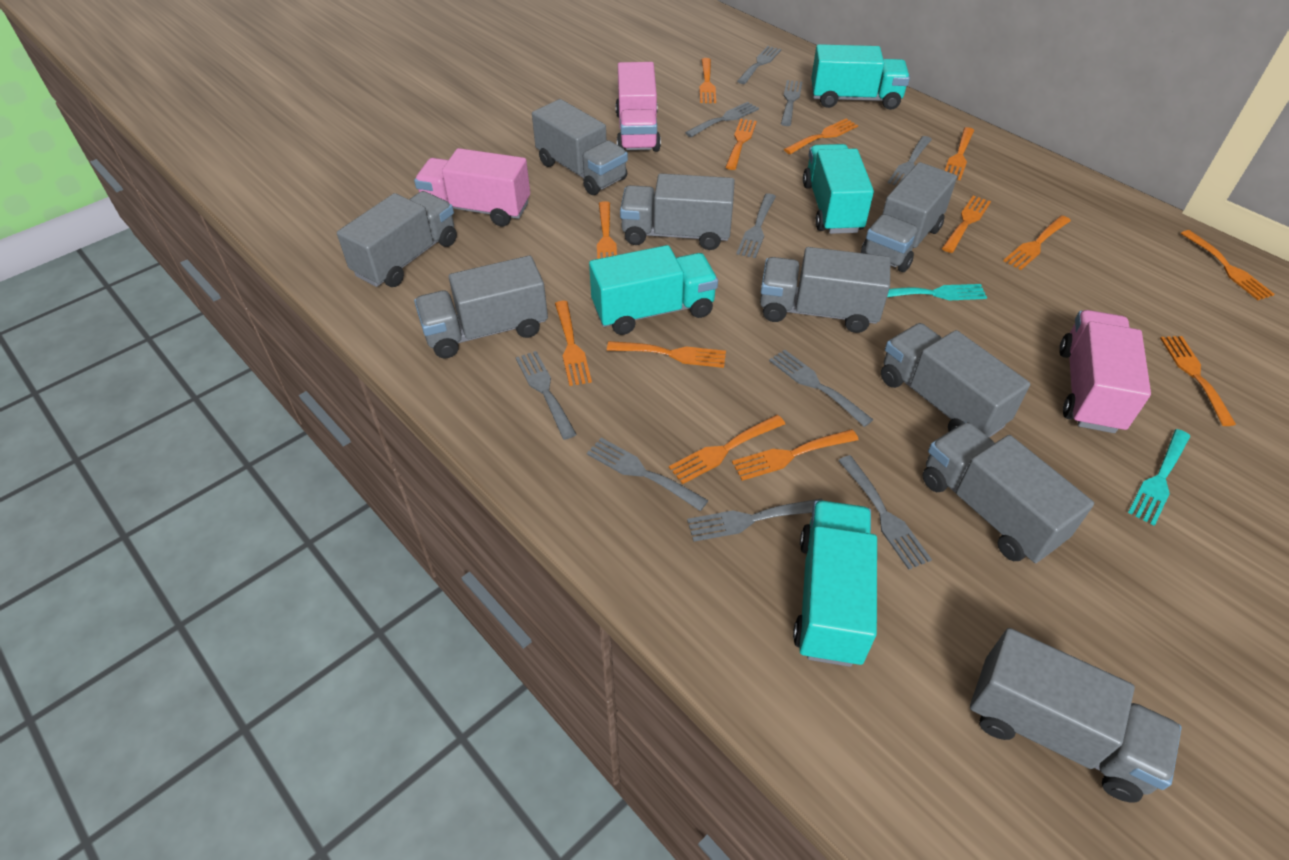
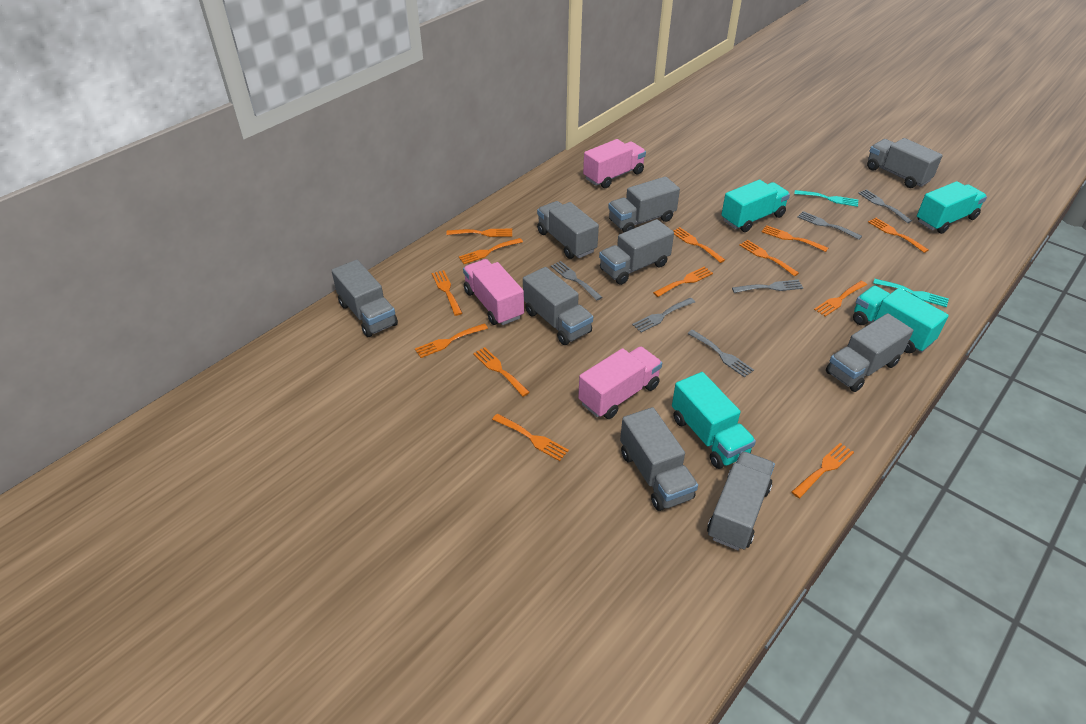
grey fork: 10 -> 6

